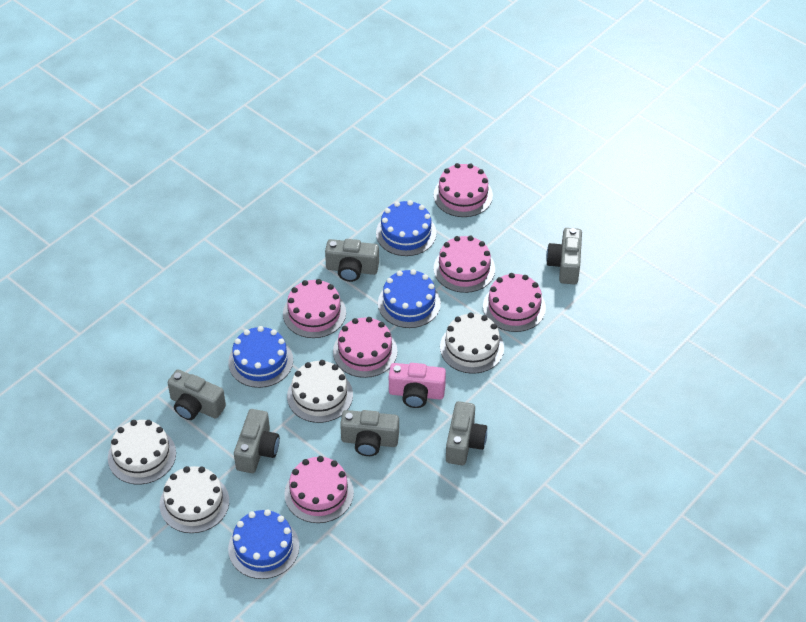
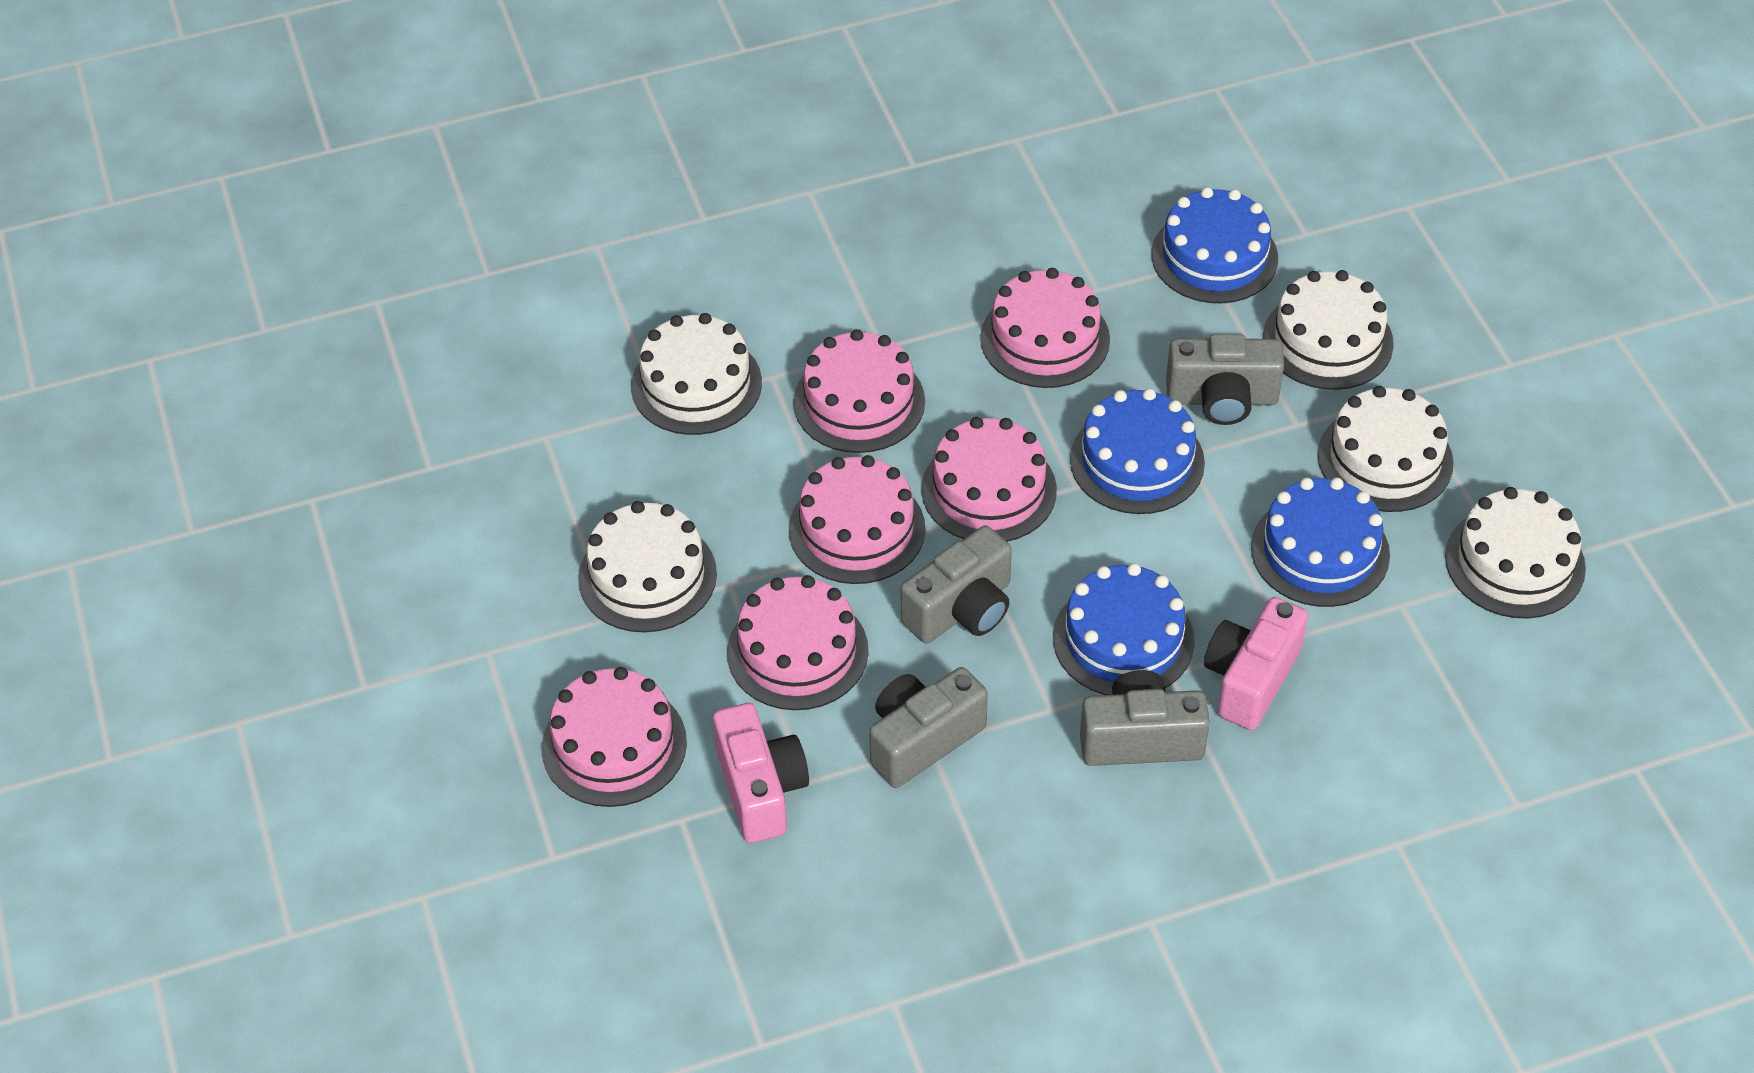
grey camera: 6 -> 4
pink camera: 1 -> 2
white cake: 4 -> 5

